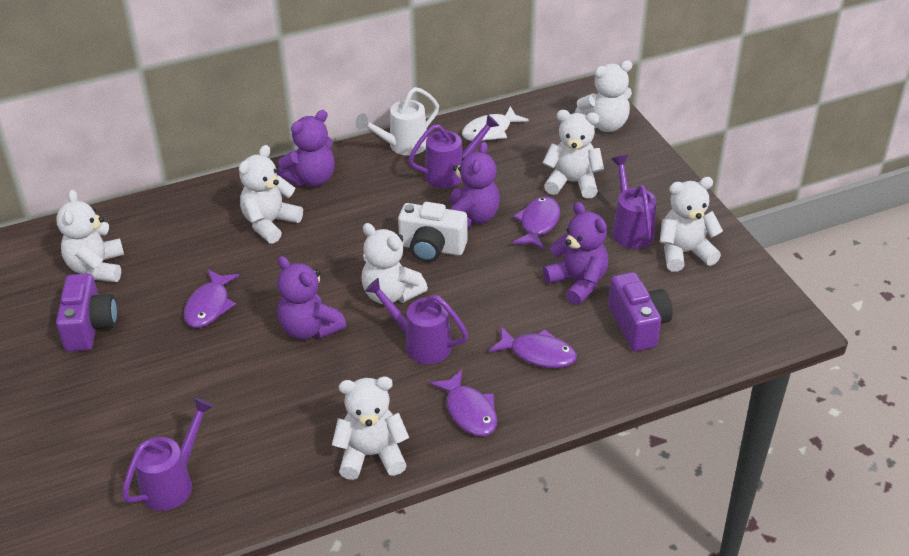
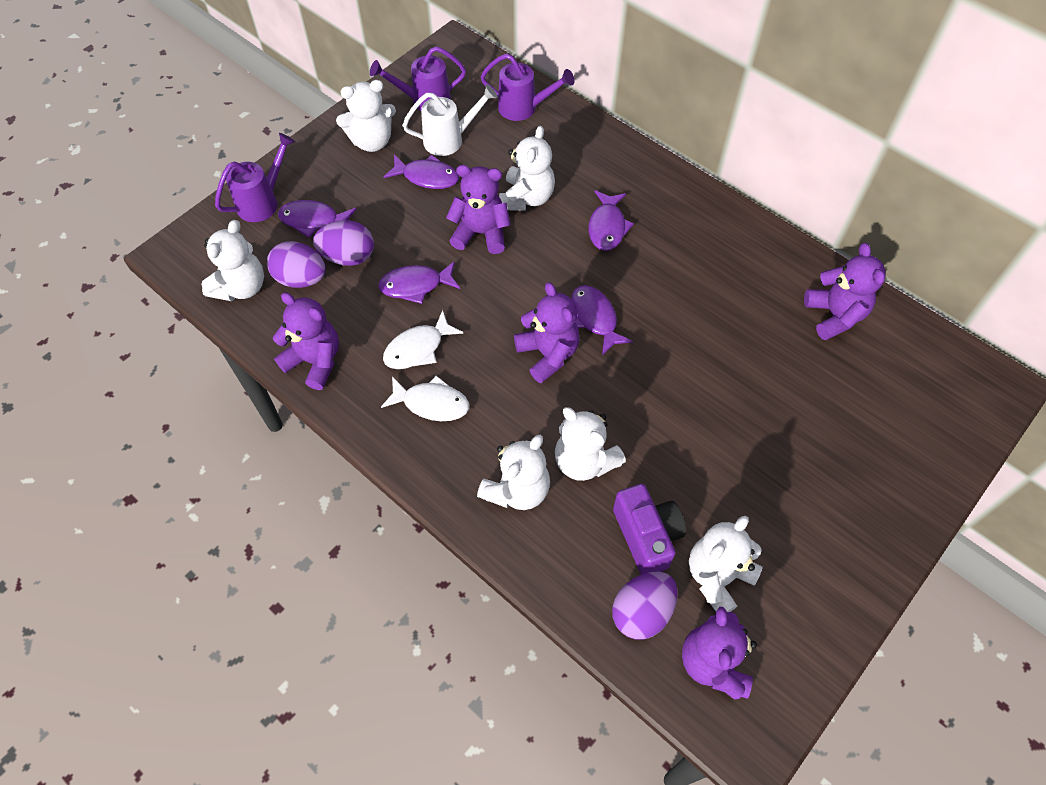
purple camera: 2 -> 1
purple egg: 0 -> 3
purple fish: 4 -> 5
purple teddy bear: 4 -> 5
purple watering can: 4 -> 3
white camera: 1 -> 0
white fish: 1 -> 2
white teddy bear: 7 -> 6

